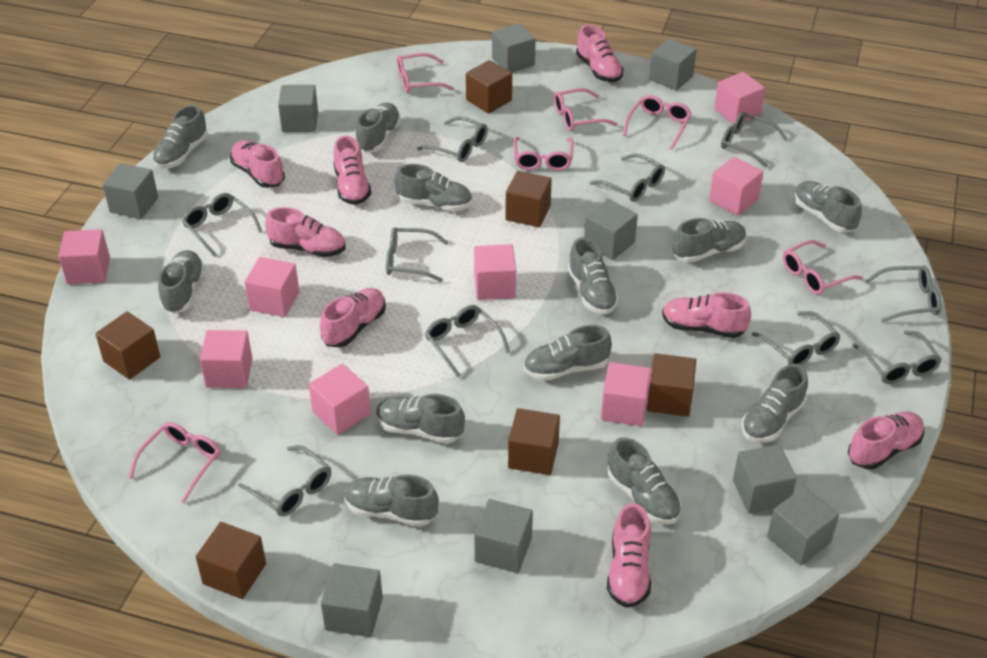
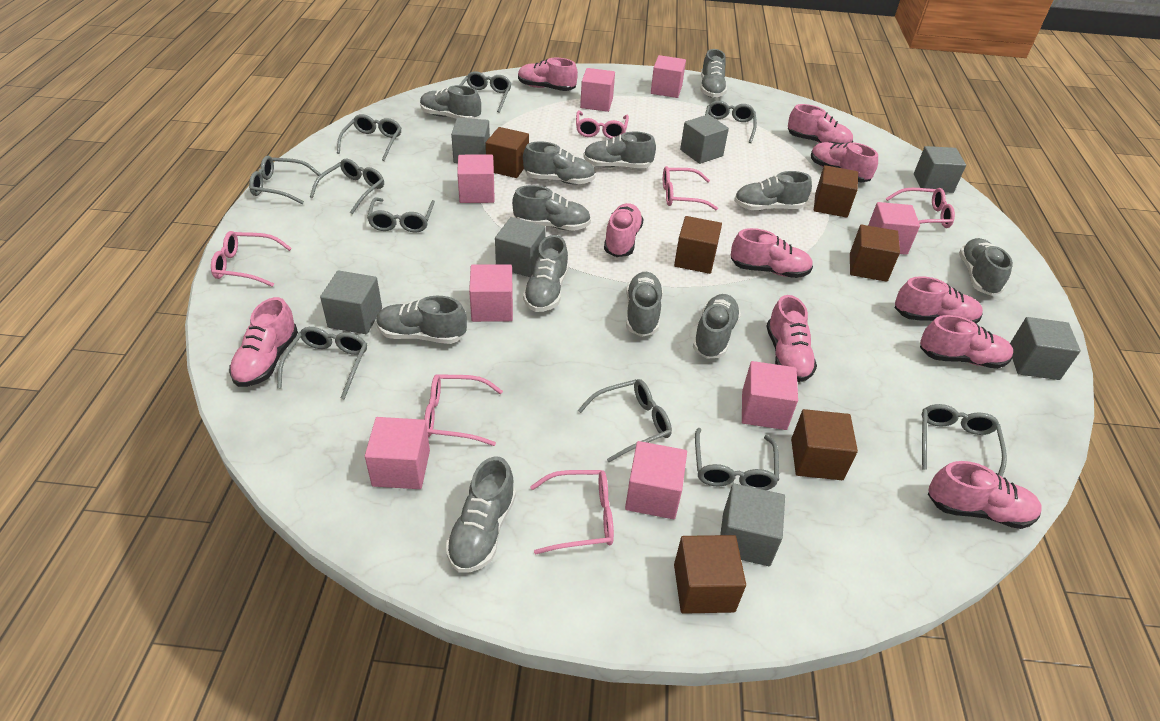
grey cube: 9 -> 7
pink shoe: 8 -> 10

